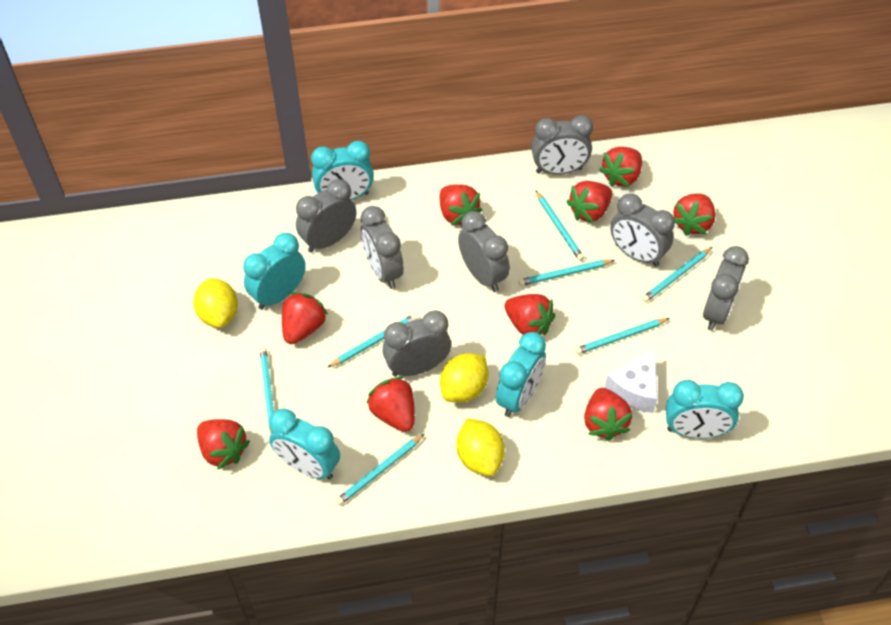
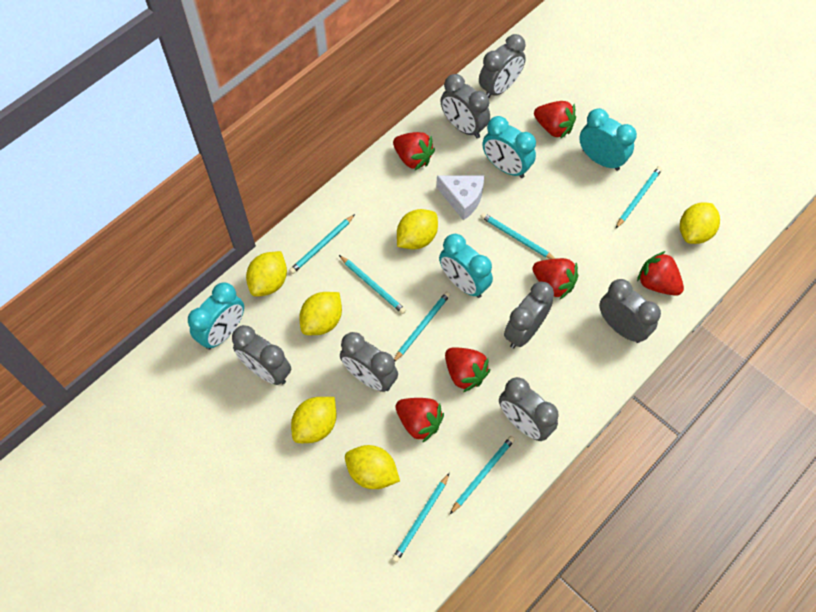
red strawberry: 9 -> 6
turquoise clock: 5 -> 4
yellow lemon: 3 -> 6

